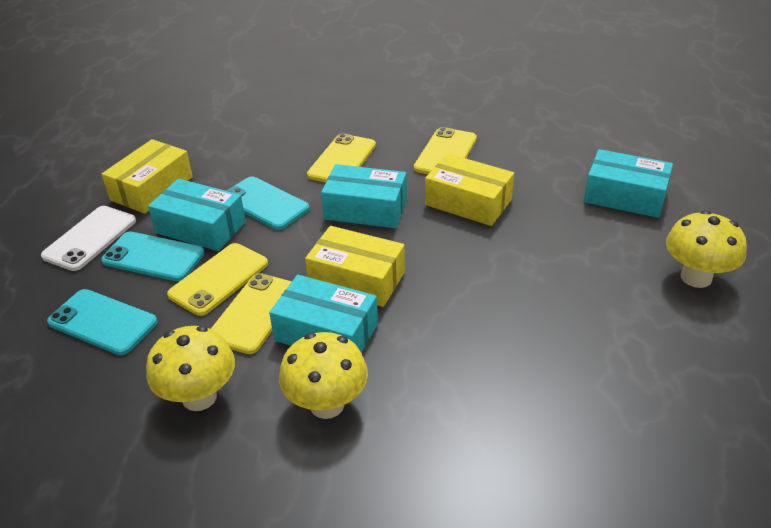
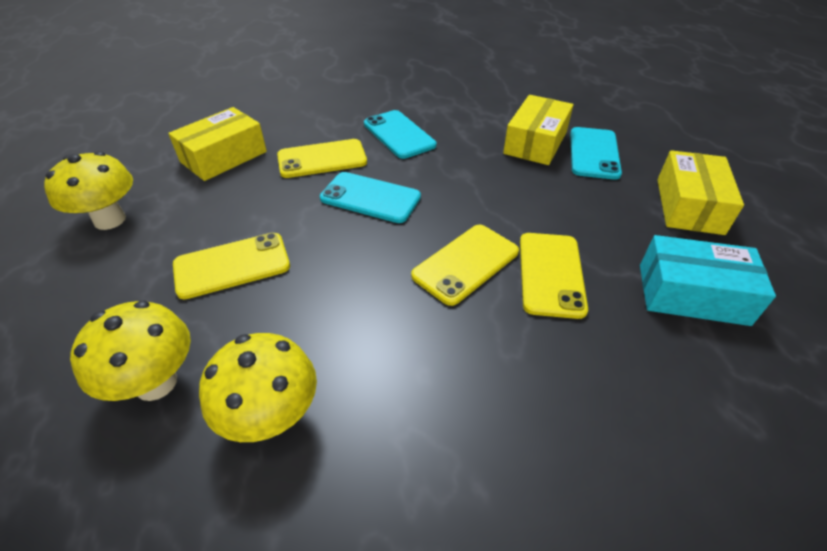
turquoise box: 4 -> 1
white phone: 1 -> 0

